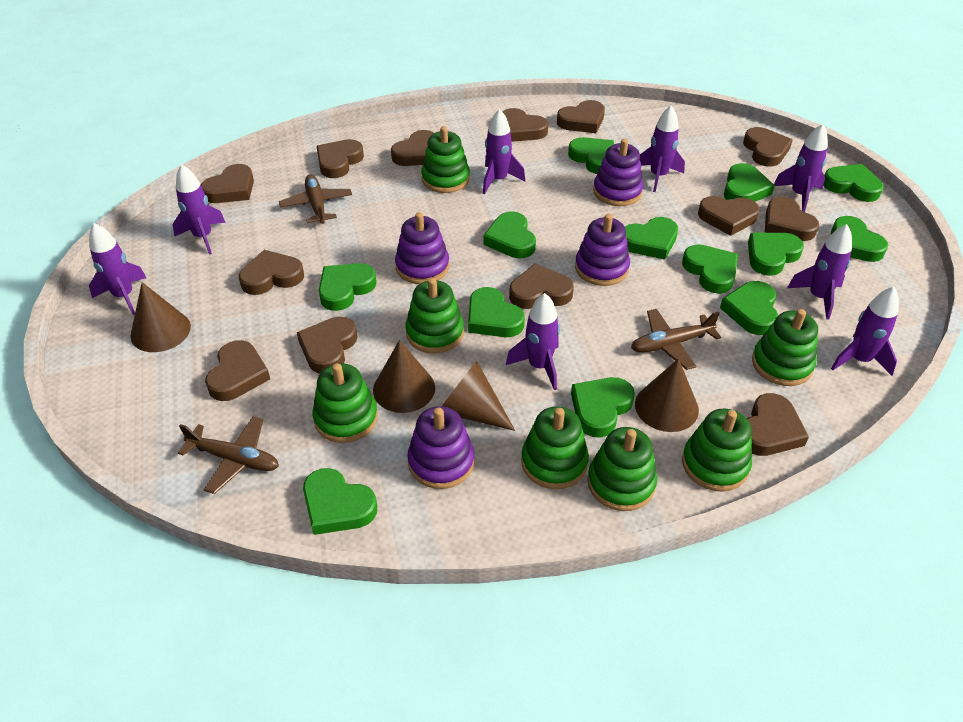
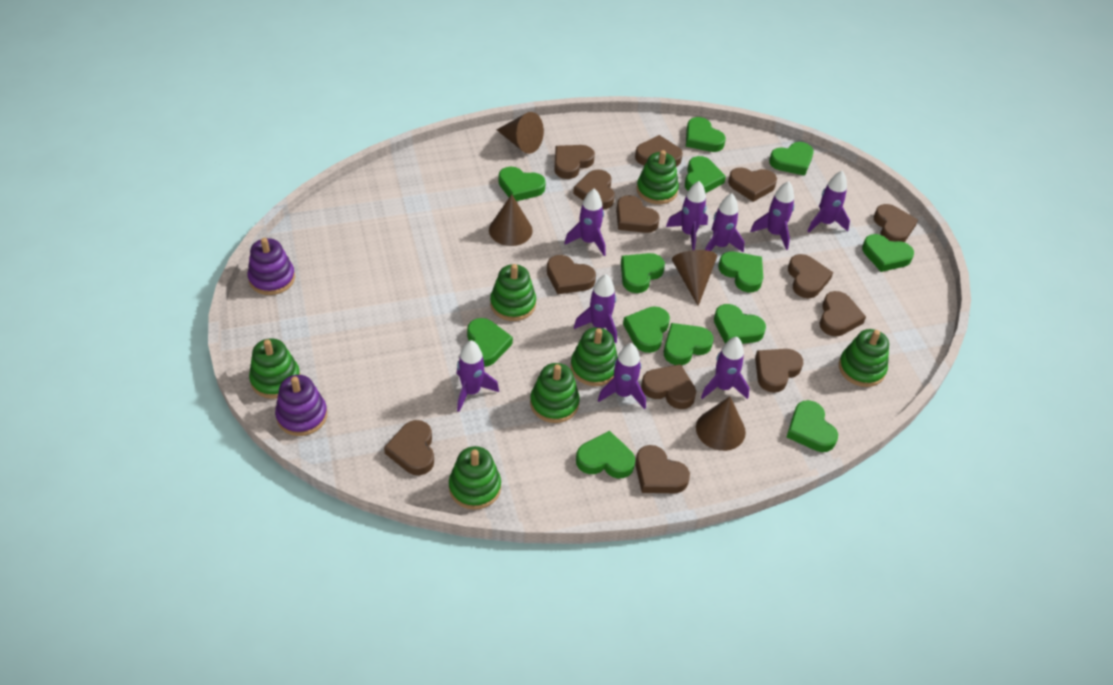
brown plane: 3 -> 0
purple rocket: 8 -> 9
purple stacking toy: 4 -> 2

